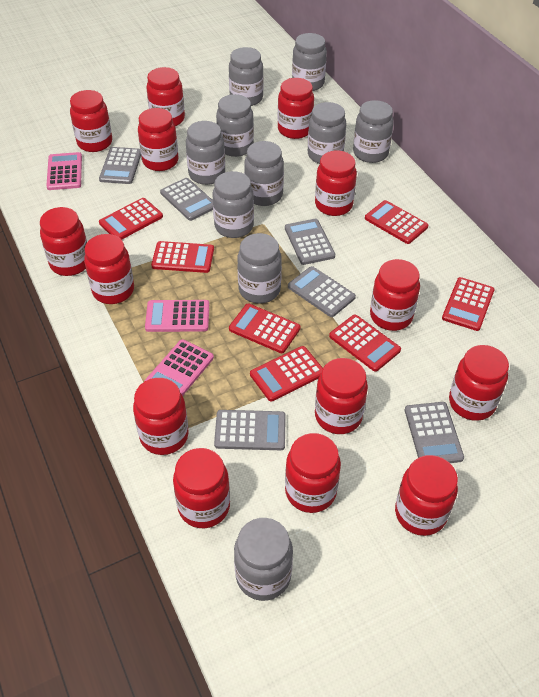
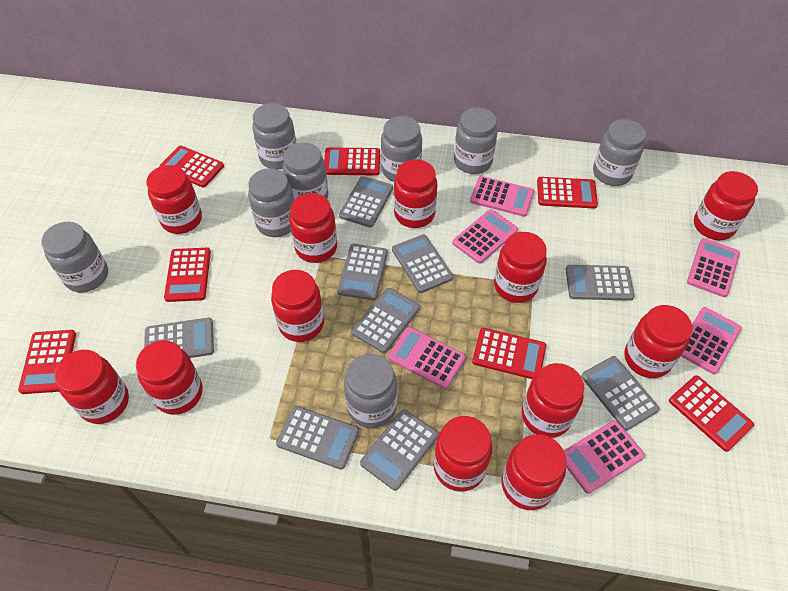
grey calculator: 6 -> 9
grey jar: 10 -> 8
pink calculator: 3 -> 6
red jar: 14 -> 12

